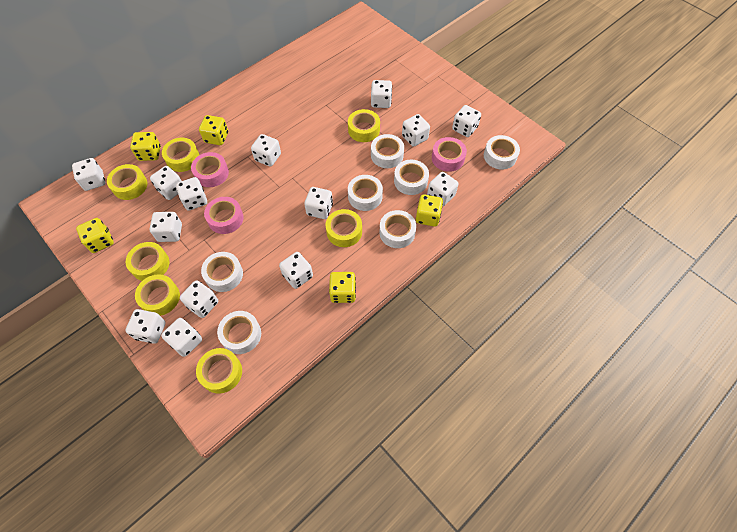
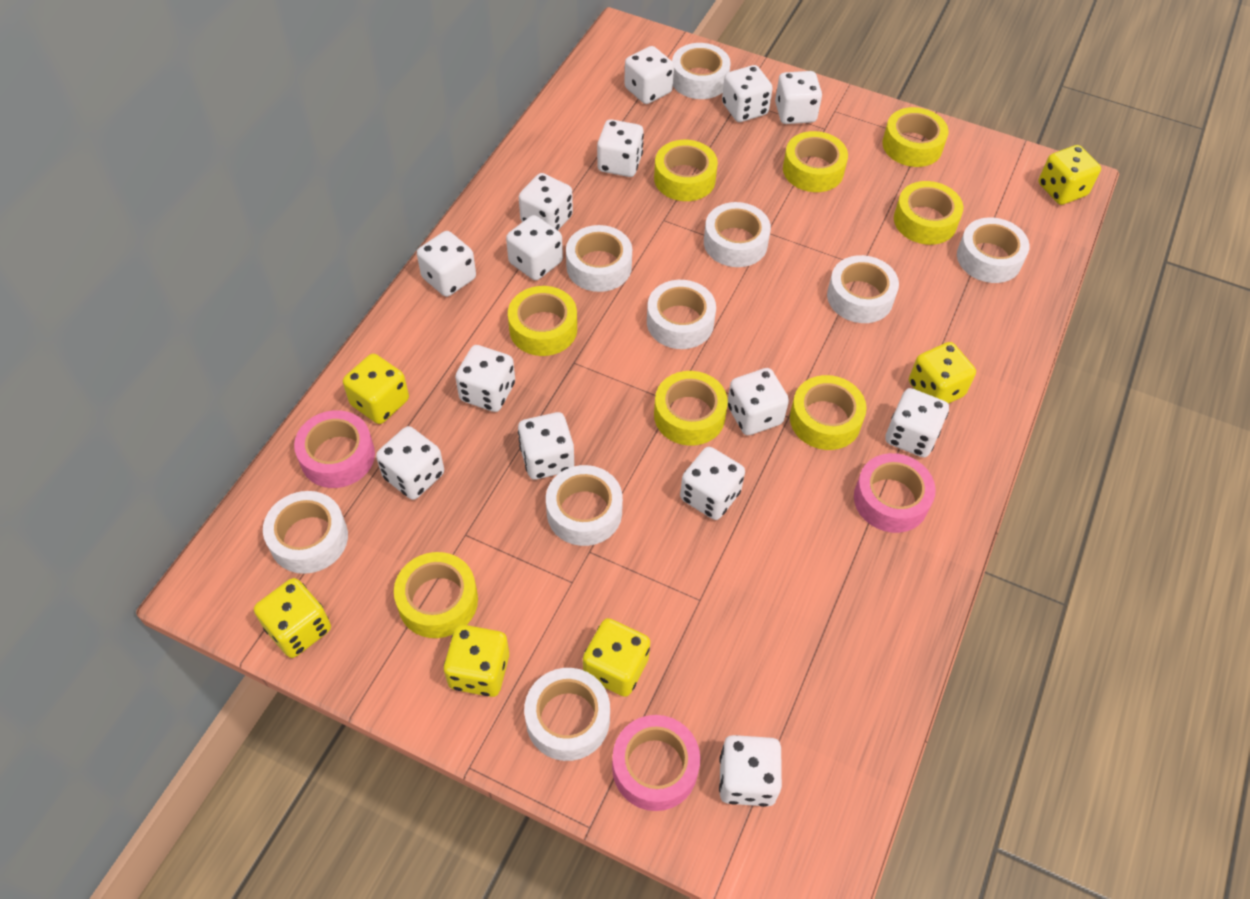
white tape: 7 -> 9
yellow dice: 5 -> 6
yellow tape: 7 -> 8

